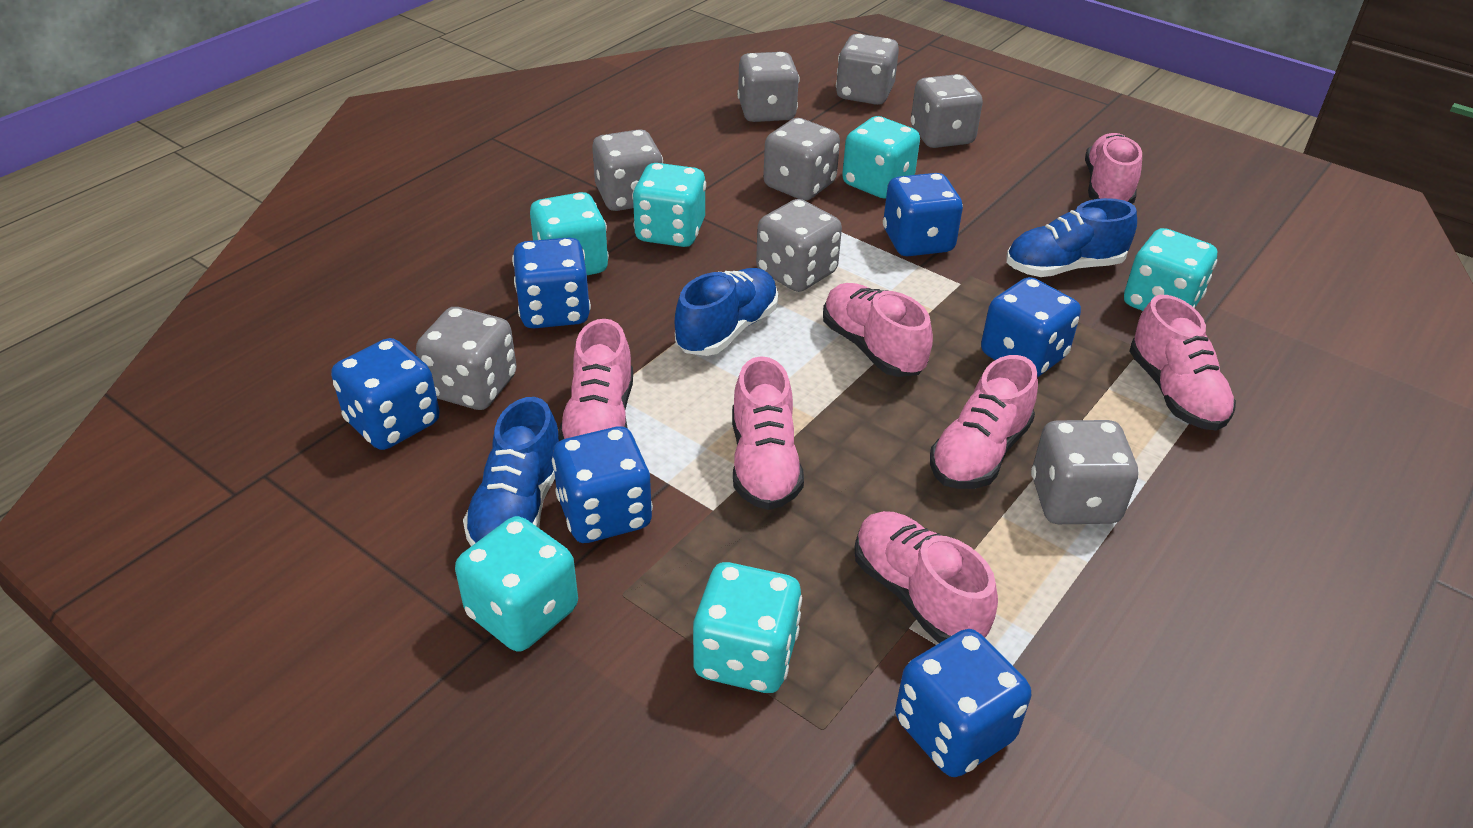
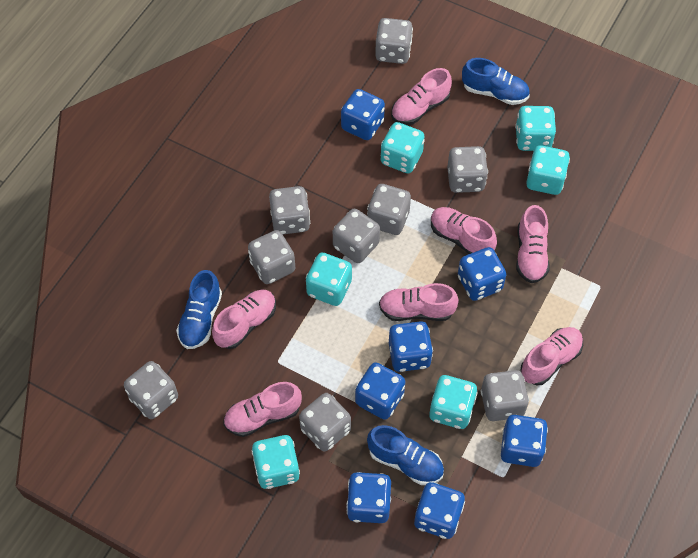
blue dice: 6 -> 7
grey dice: 8 -> 9

